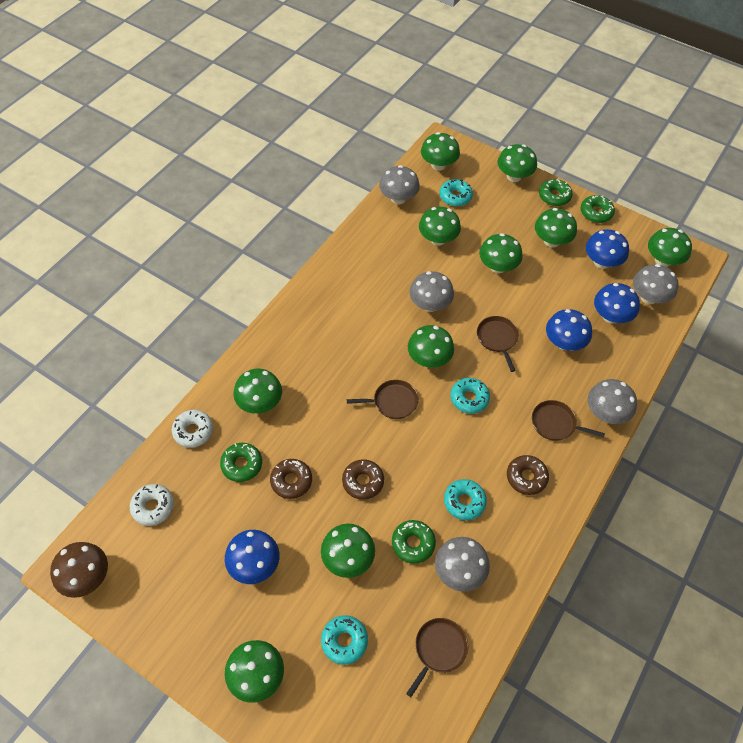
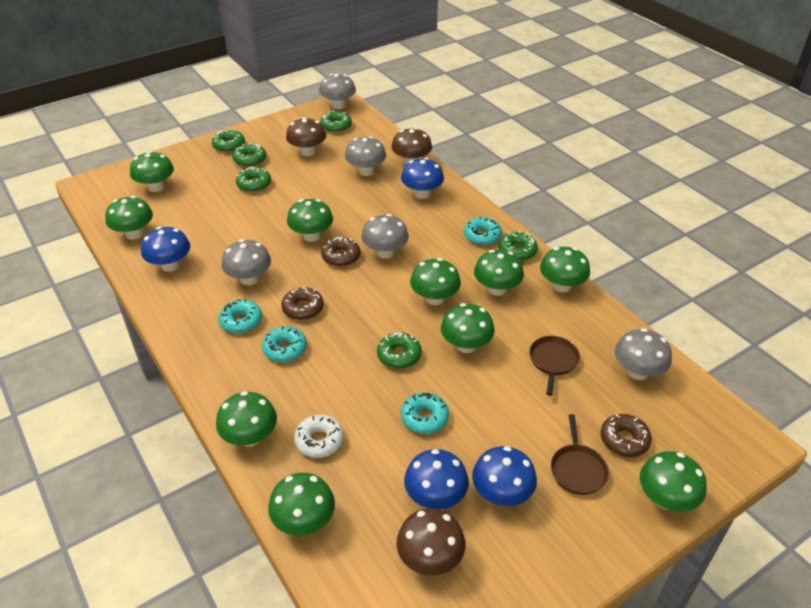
brown mushroom: 1 -> 3
brown pan: 4 -> 2
green donut: 4 -> 6
white donut: 2 -> 1

